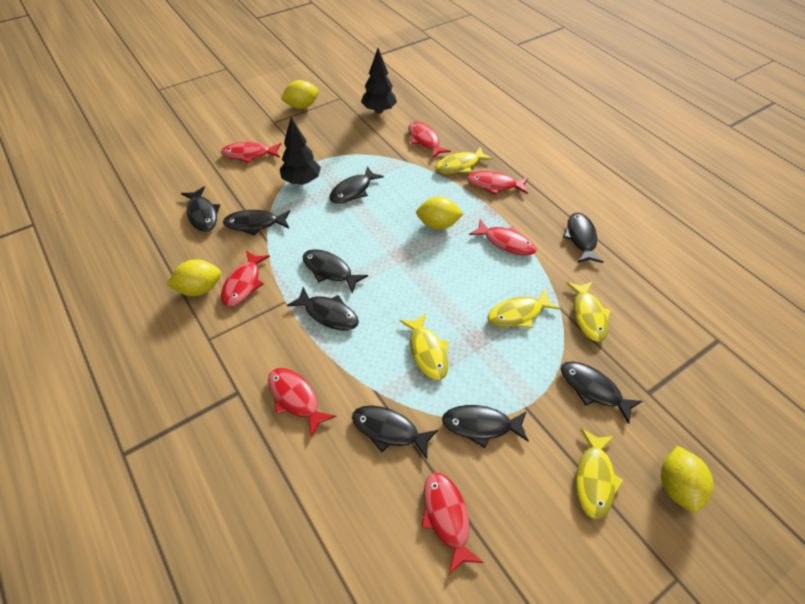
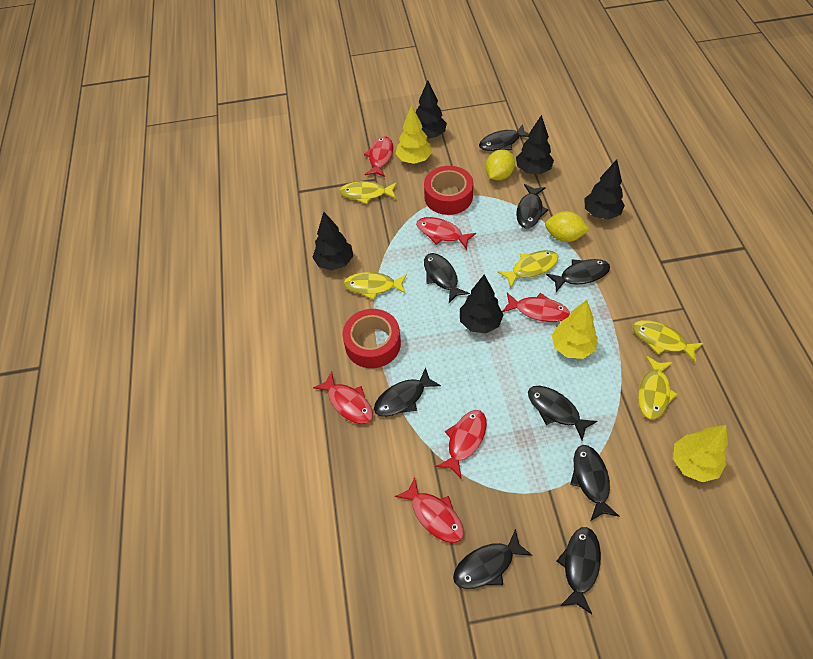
black tree: 2 -> 5
red fish: 7 -> 6
red tape: 0 -> 2
yellow lemon: 4 -> 2
yellow tree: 0 -> 3

